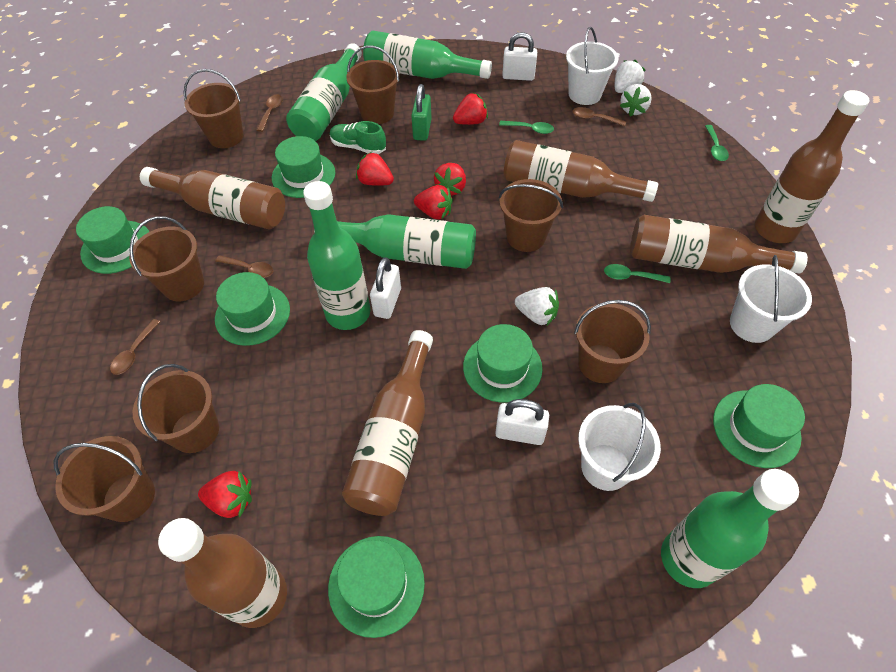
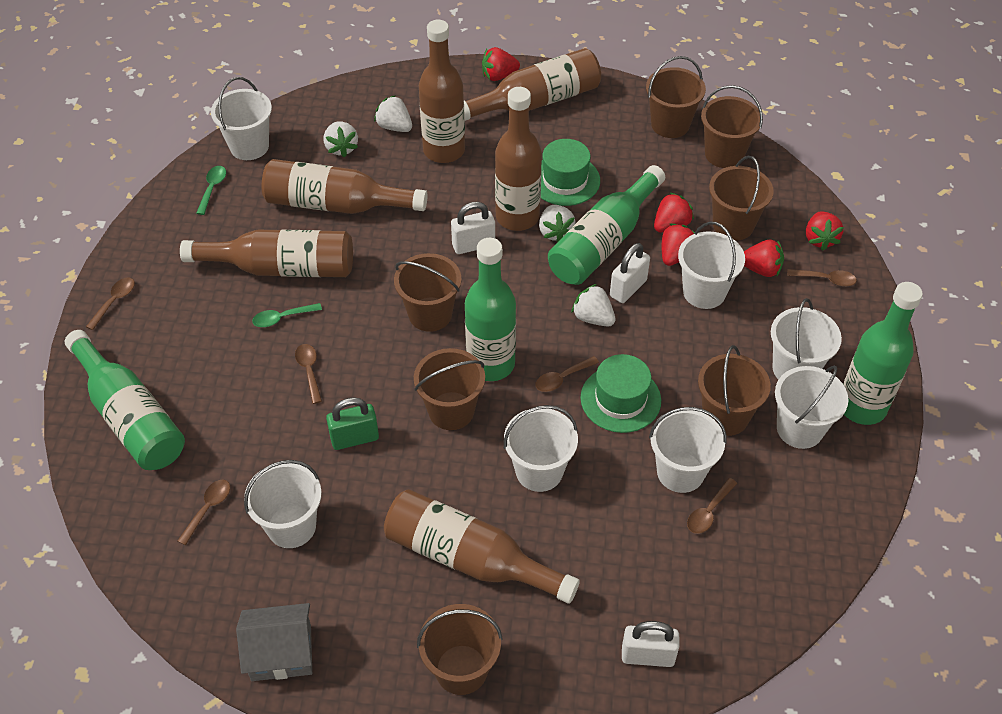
brown spoon: 4 -> 6
green bottle: 5 -> 4
green hat: 6 -> 2
green shoe: 1 -> 0
green spoon: 3 -> 2
grey house: 0 -> 1
white bucket: 3 -> 7
white strawberry: 3 -> 4

